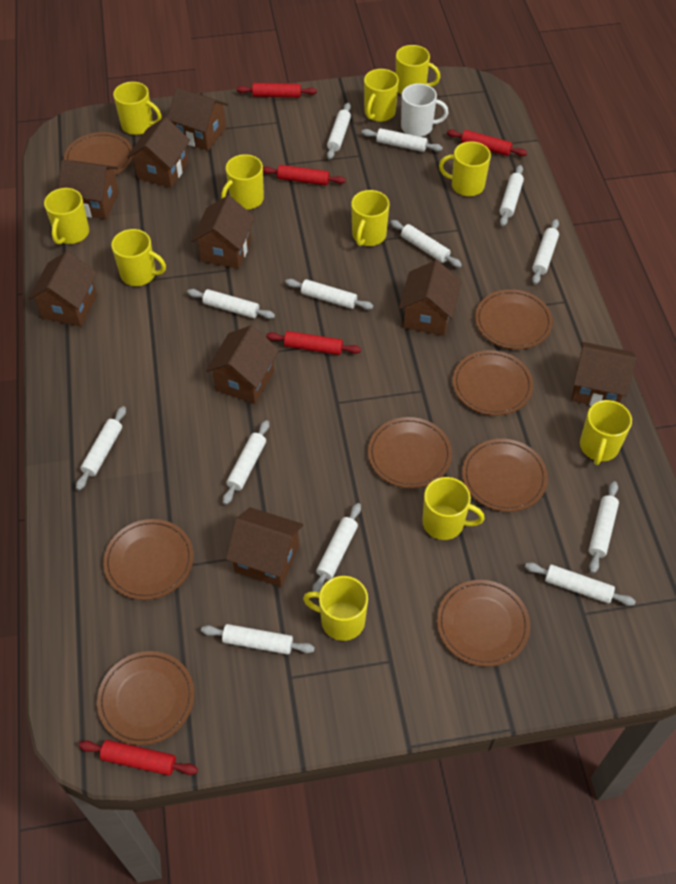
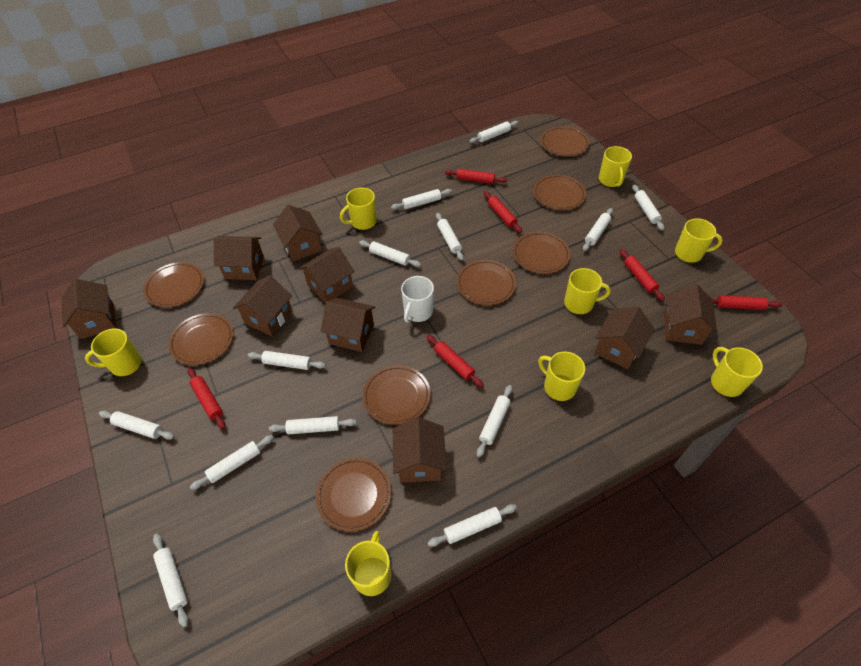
red rolling pin: 5 -> 6
yellow mug: 11 -> 8

